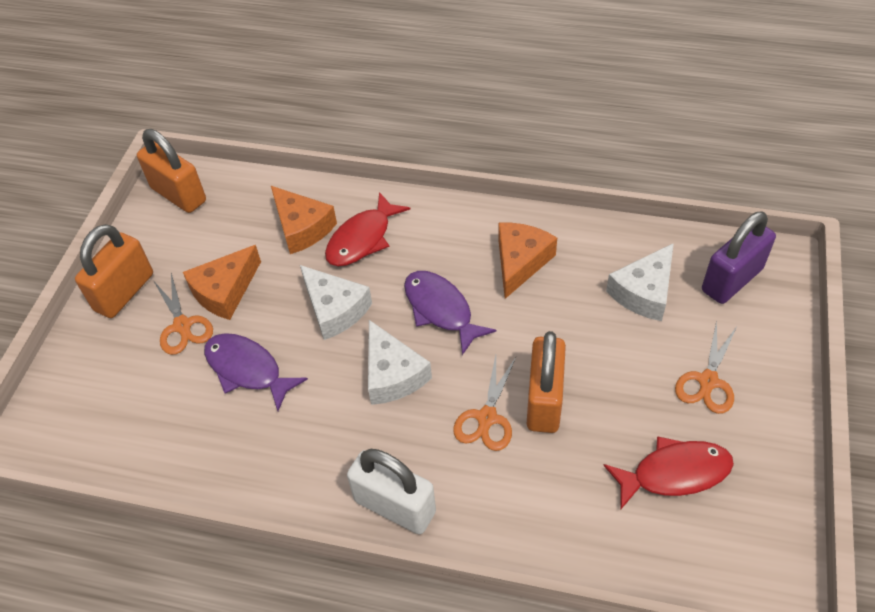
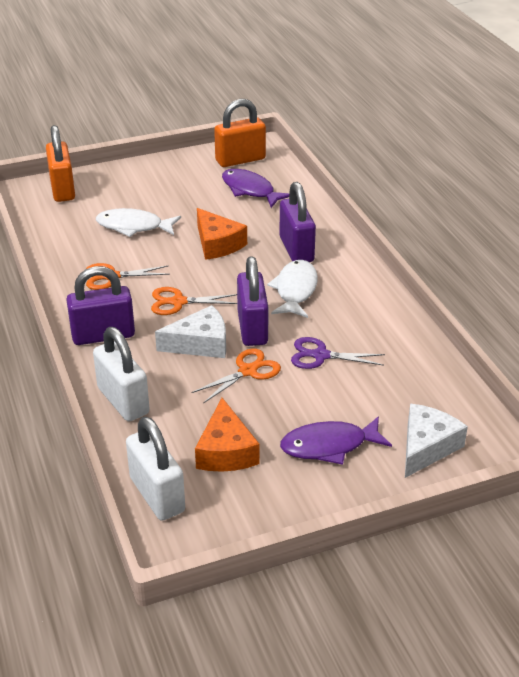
orange cheese: 3 -> 2
orange padlock: 3 -> 2
purple padlock: 1 -> 3
purple scissors: 0 -> 1
red fish: 2 -> 0
white cheese: 3 -> 2
white fish: 0 -> 2
white padlock: 1 -> 2

